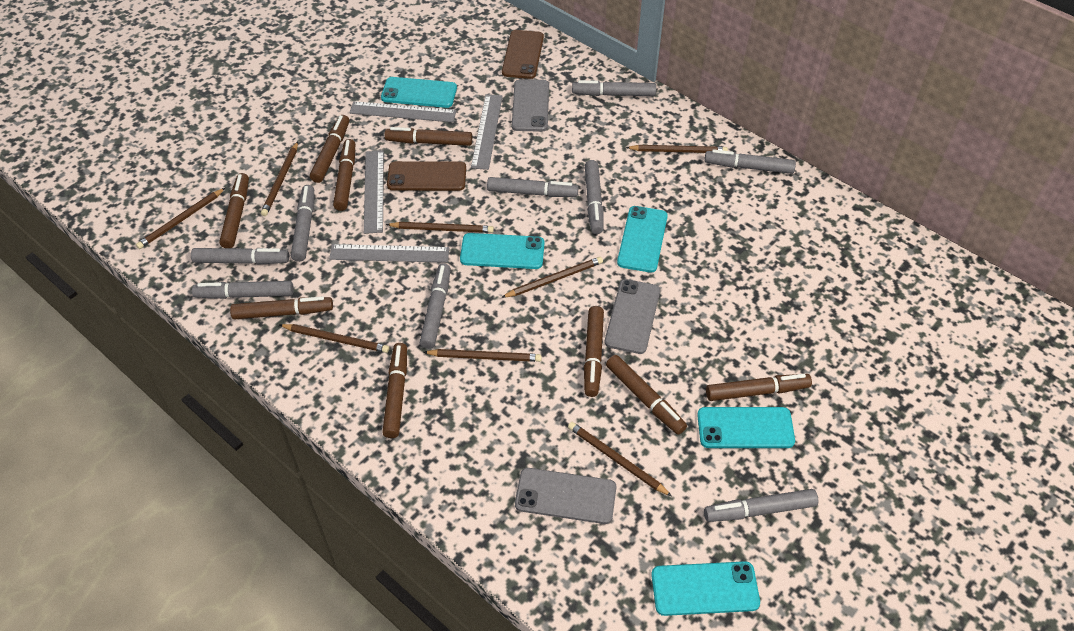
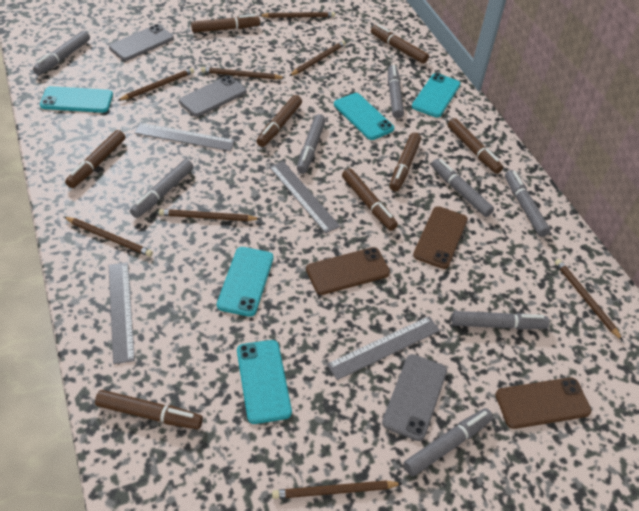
brown marker: 9 -> 8
brown phone: 2 -> 3
grey marker: 9 -> 8

